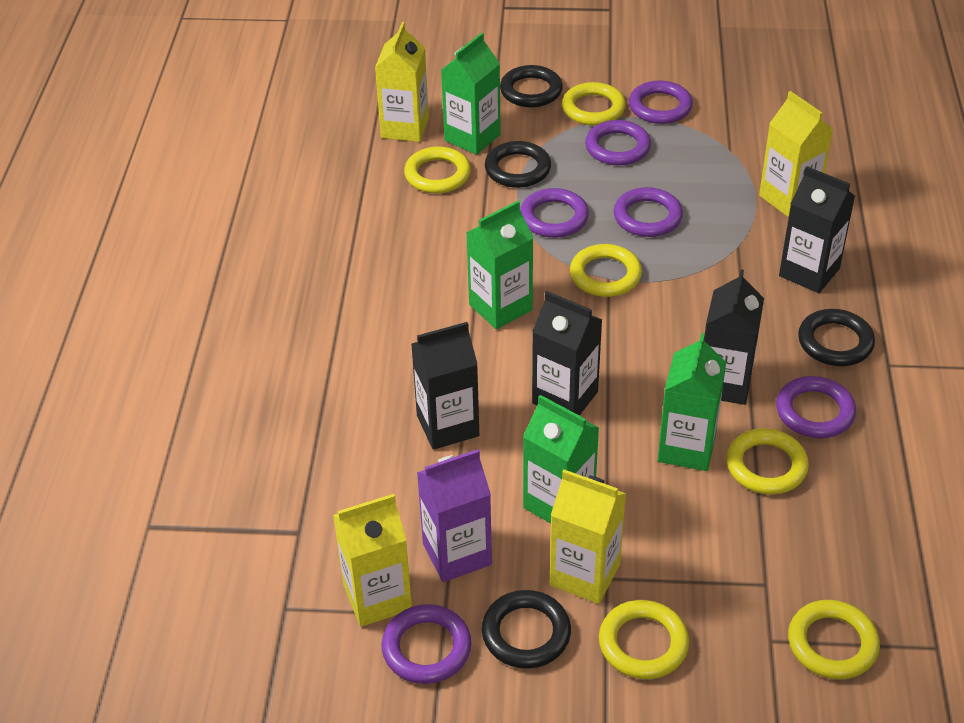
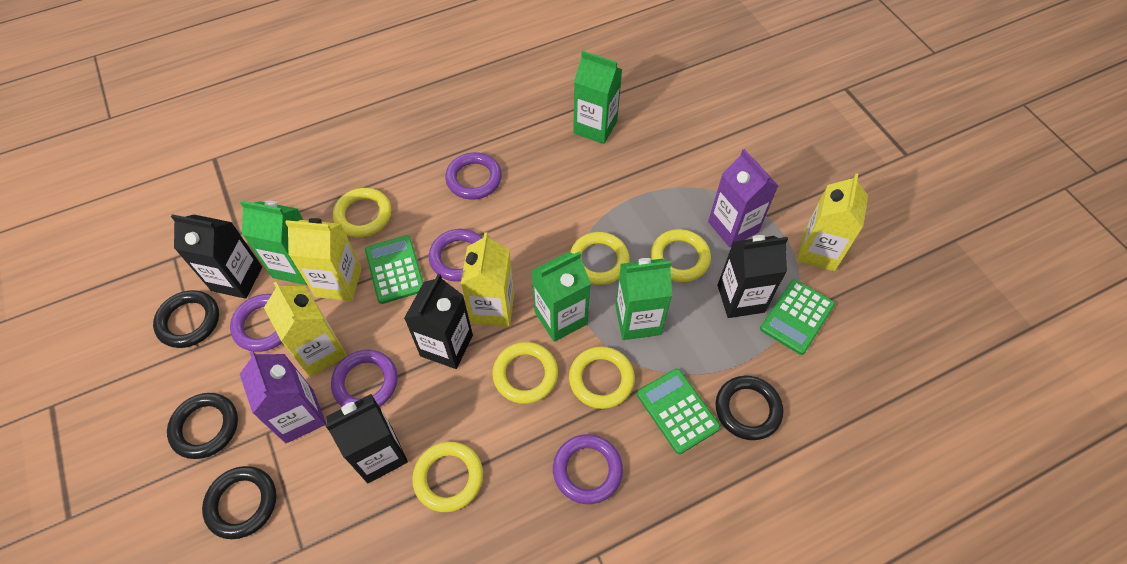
green calculator: 0 -> 3
purple carton: 1 -> 2
purple ring: 6 -> 5

